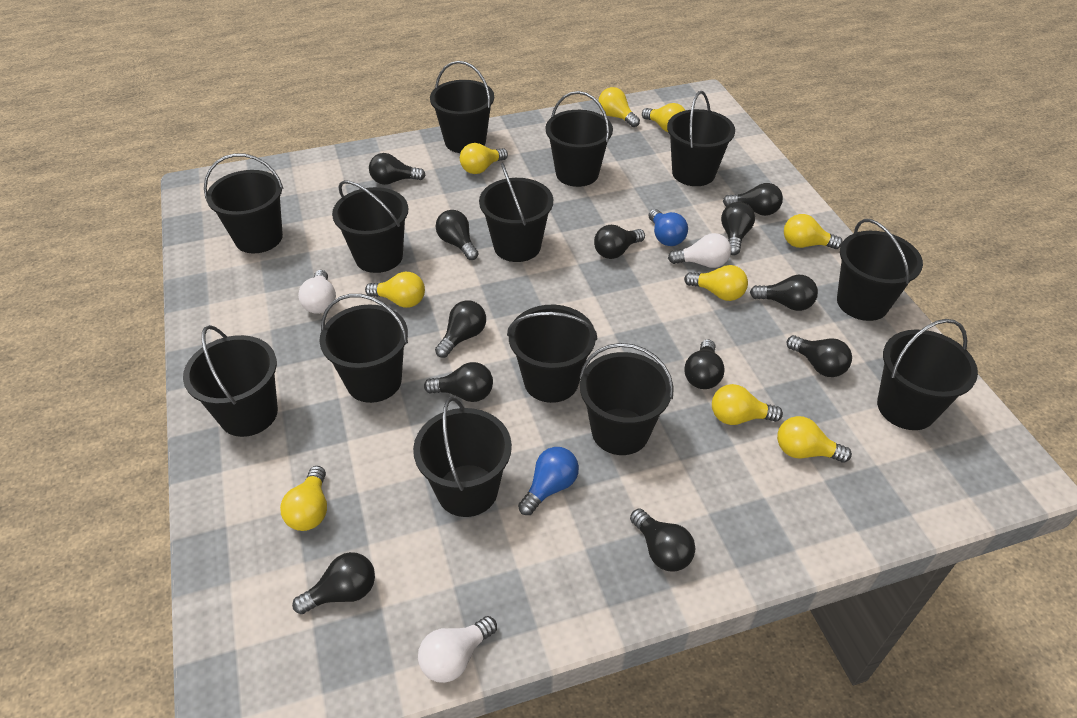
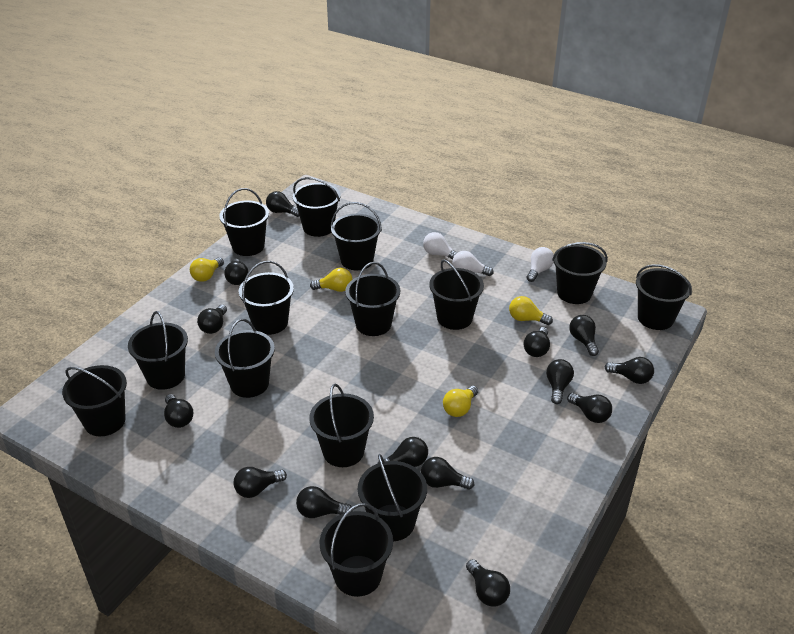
black bucket: 13 -> 14
black light bulb: 12 -> 14
blue light bulb: 2 -> 0
yellow light bulb: 9 -> 4

